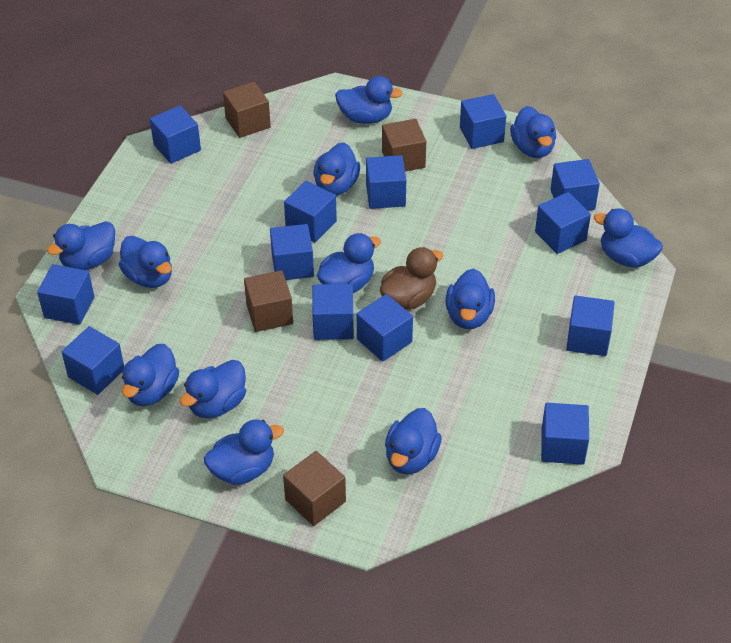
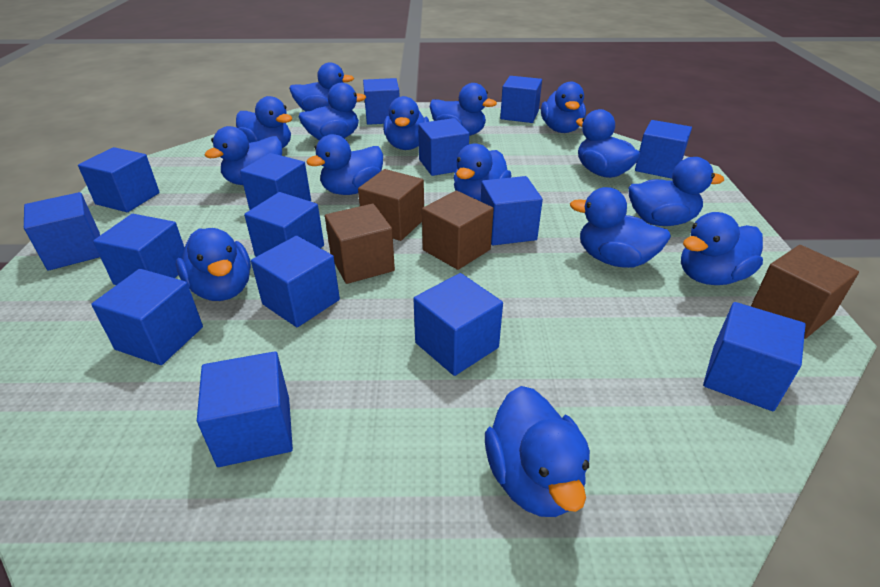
blue cube: 13 -> 15
blue duck: 12 -> 15
brown duck: 1 -> 0

